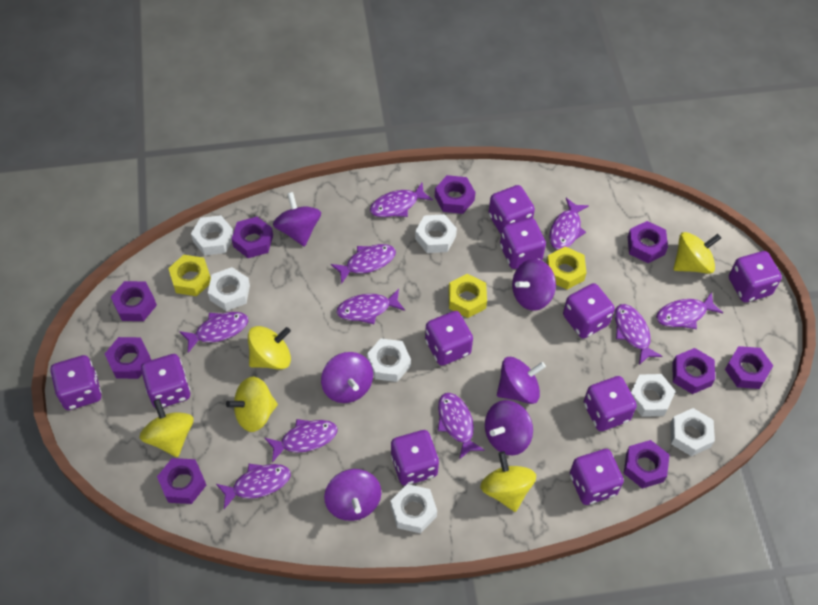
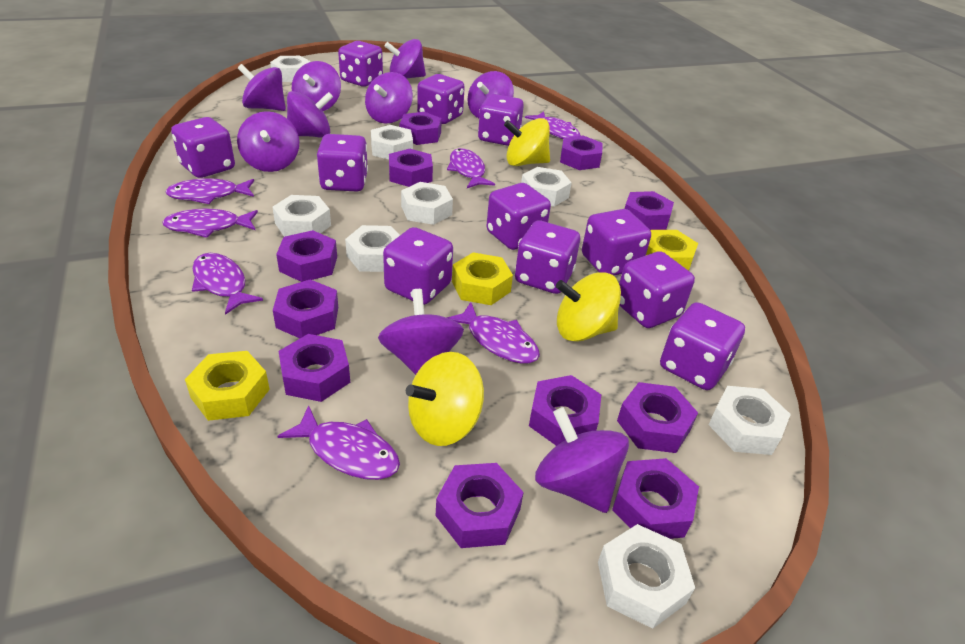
purple dice: 10 -> 11
purple fish: 10 -> 7
purple nut: 9 -> 11
purple spinning top: 6 -> 9
white nut: 7 -> 8
yellow spinning top: 5 -> 3

